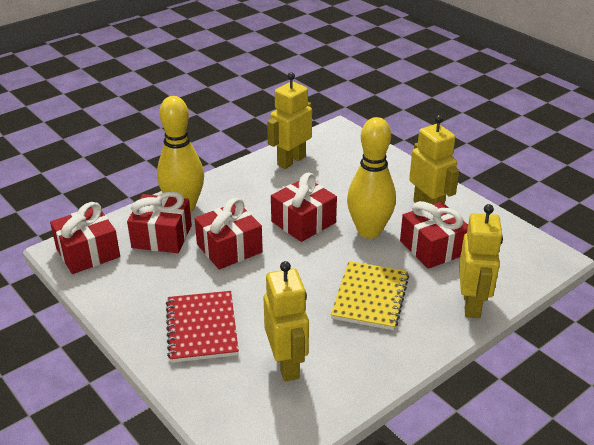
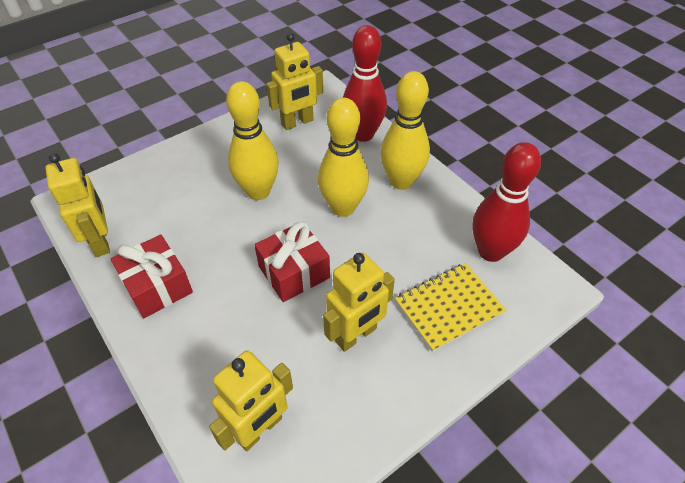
red bowling pin: 0 -> 2
red gift: 5 -> 2
red notebook: 1 -> 0
yellow bowling pin: 2 -> 3

